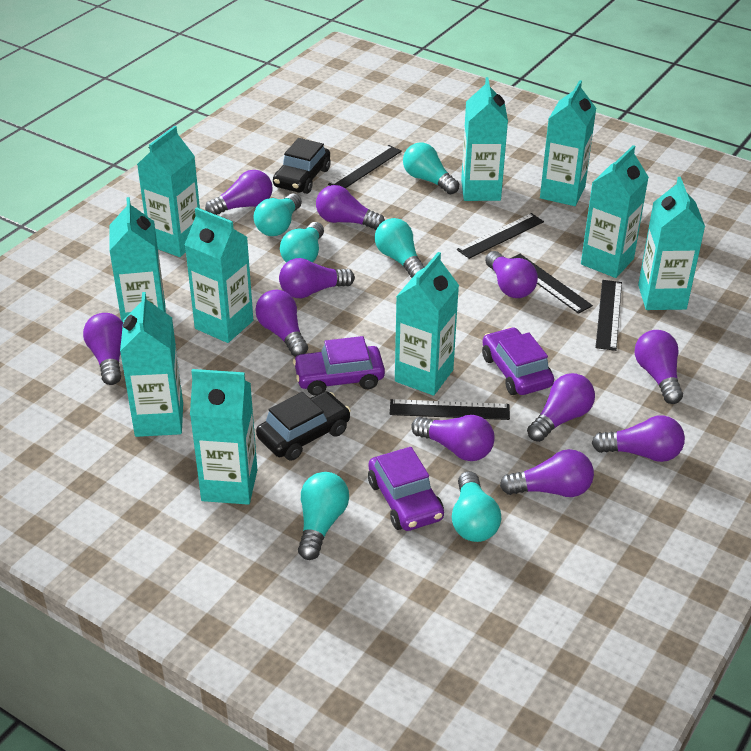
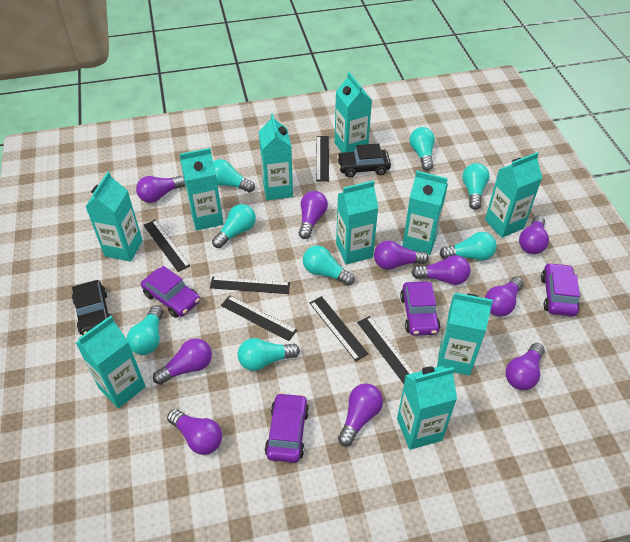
black ruler: 5 -> 6
purple car: 3 -> 4
purple light bulb: 11 -> 10
turquoise light bulb: 6 -> 8

